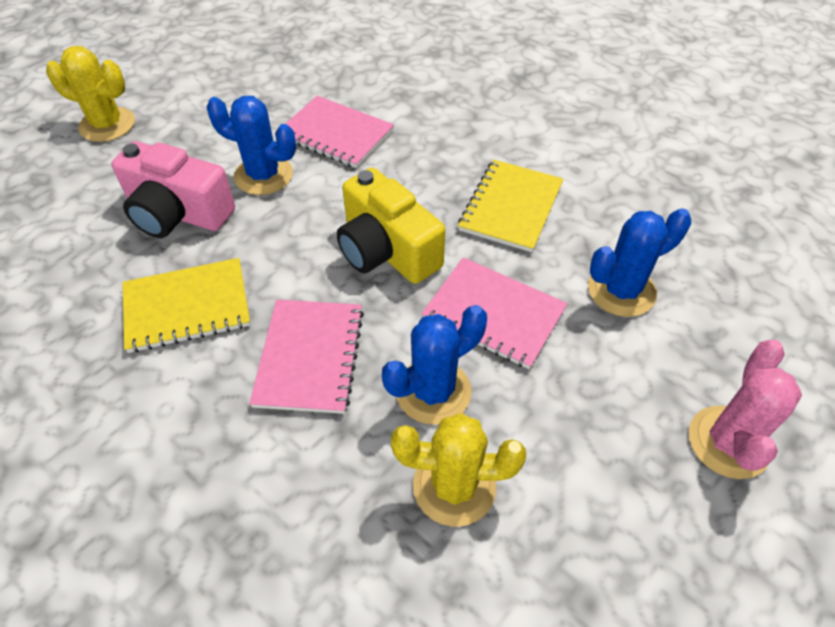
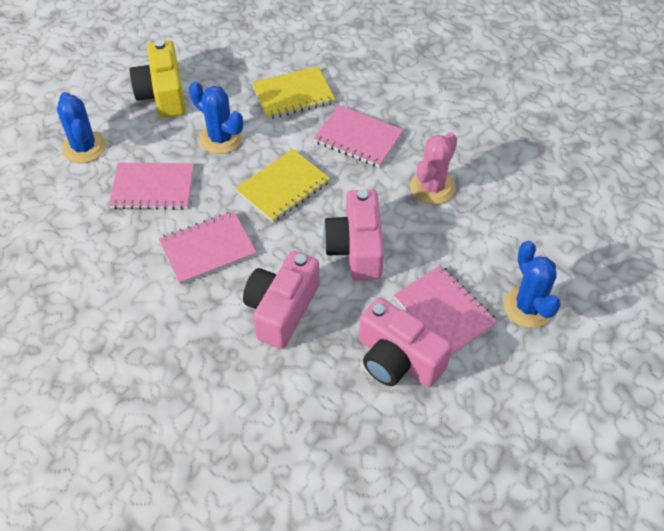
pink camera: 1 -> 3
pink notebook: 3 -> 4
yellow cactus: 2 -> 0

